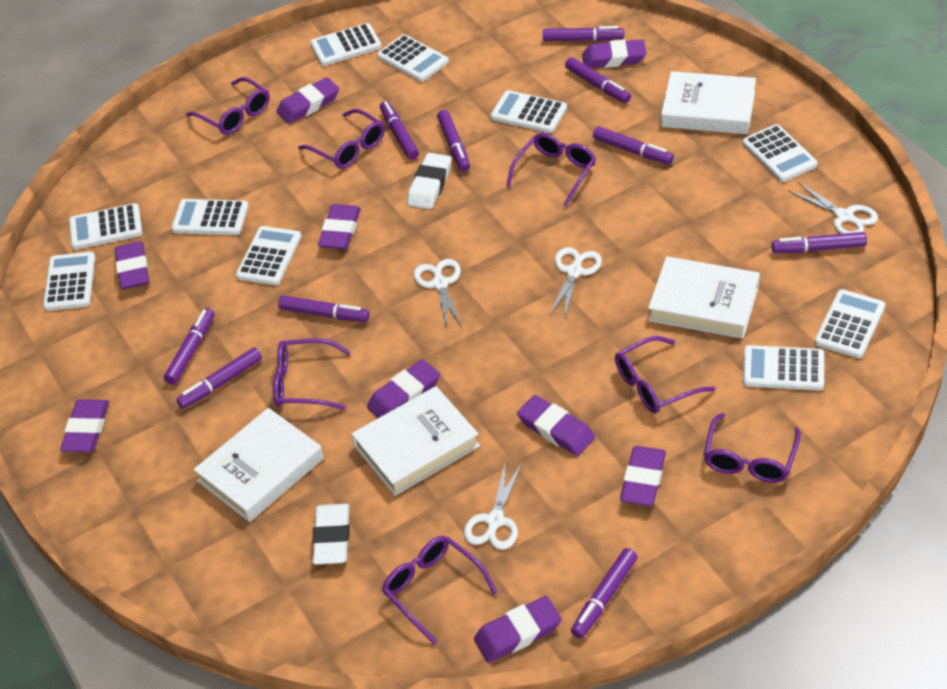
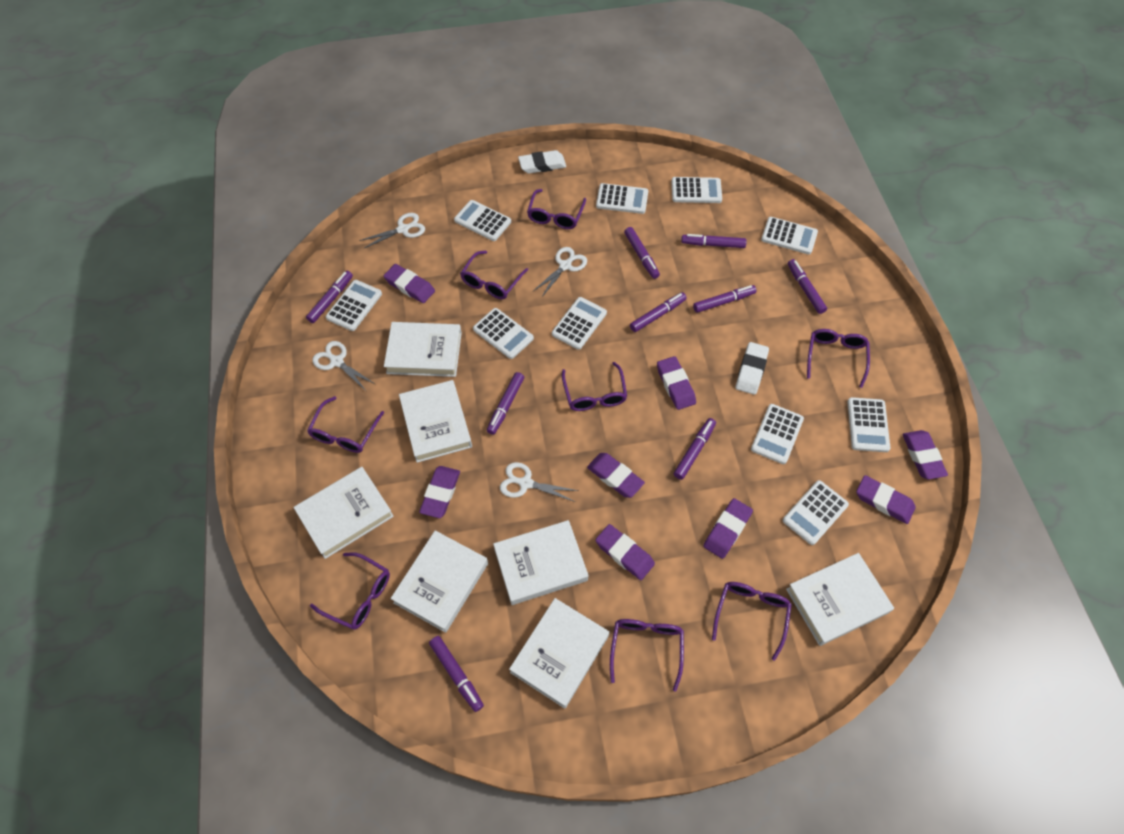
purple eraser: 9 -> 8
purple glasses: 7 -> 8
purple marker: 10 -> 9
white book: 4 -> 7

